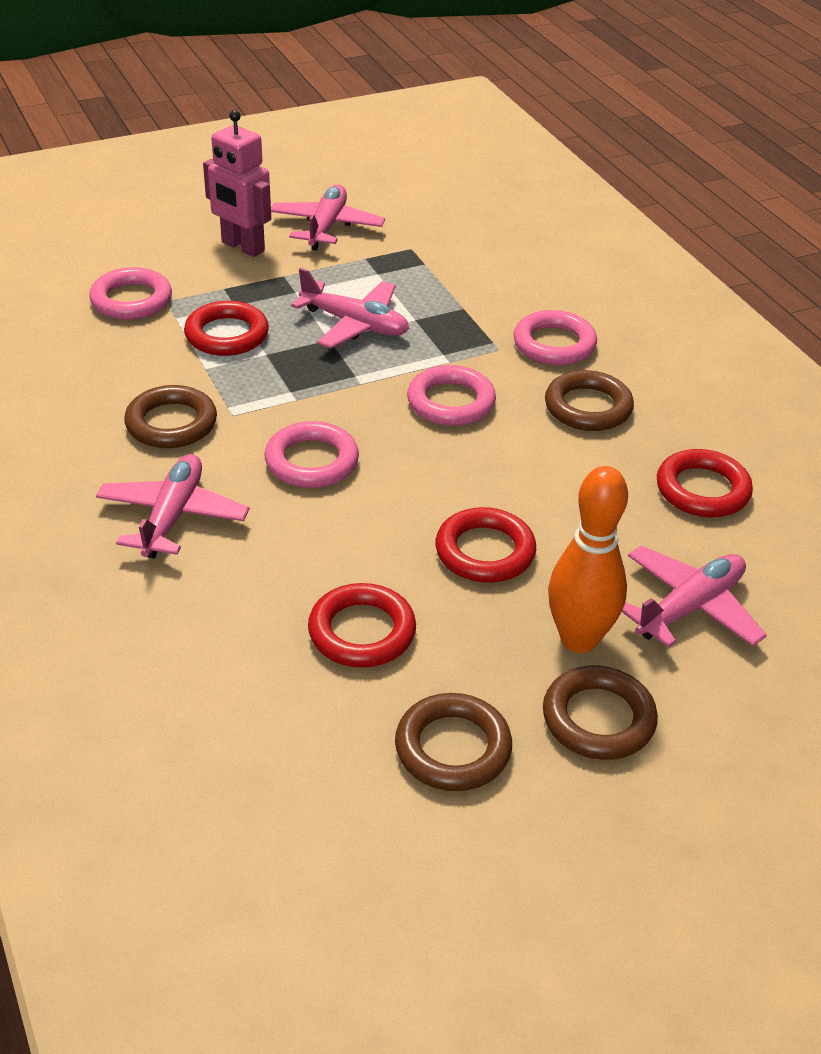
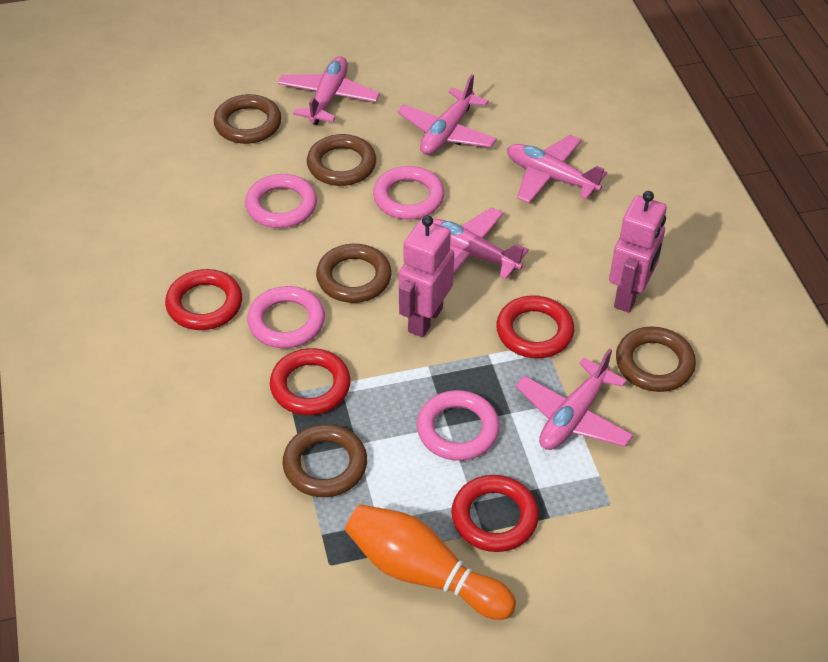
brown ring: 4 -> 5
pink plane: 4 -> 5
pink robot: 1 -> 2

